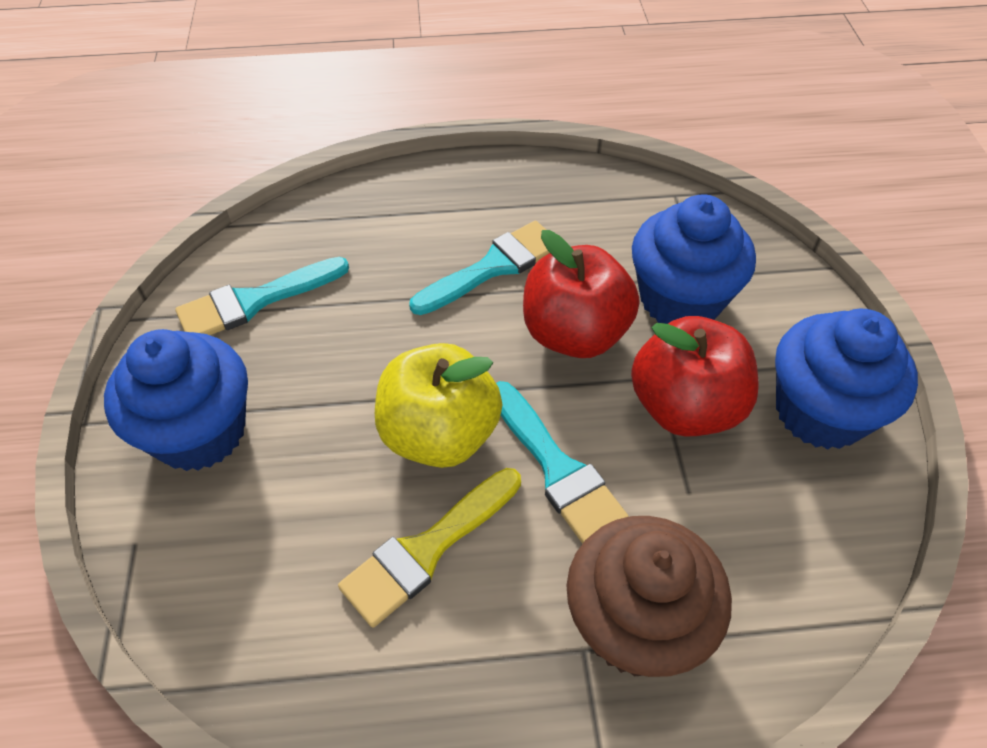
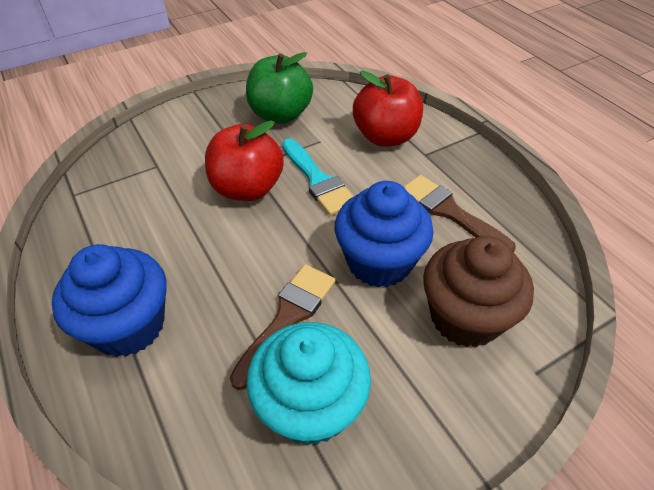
blue cupcake: 3 -> 2
brown brush: 0 -> 2
green apple: 0 -> 1
turquoise brush: 3 -> 1
turquoise cupcake: 0 -> 1
yellow apple: 1 -> 0
yellow brush: 1 -> 0

